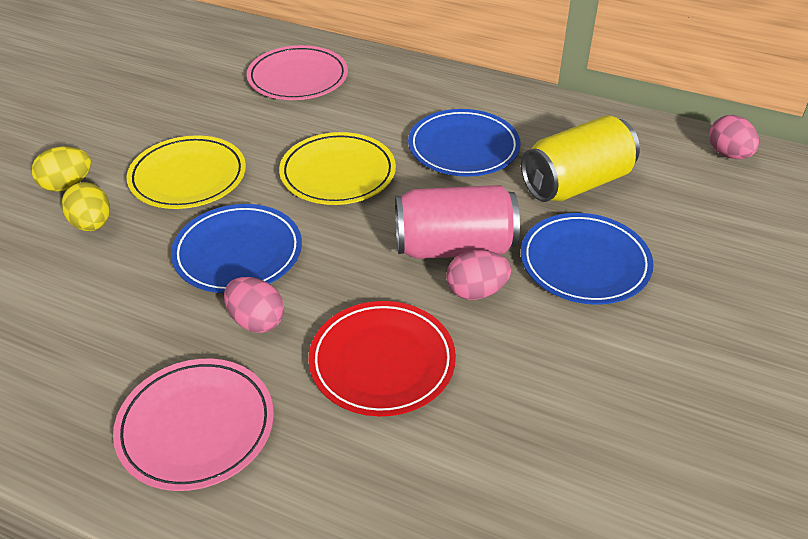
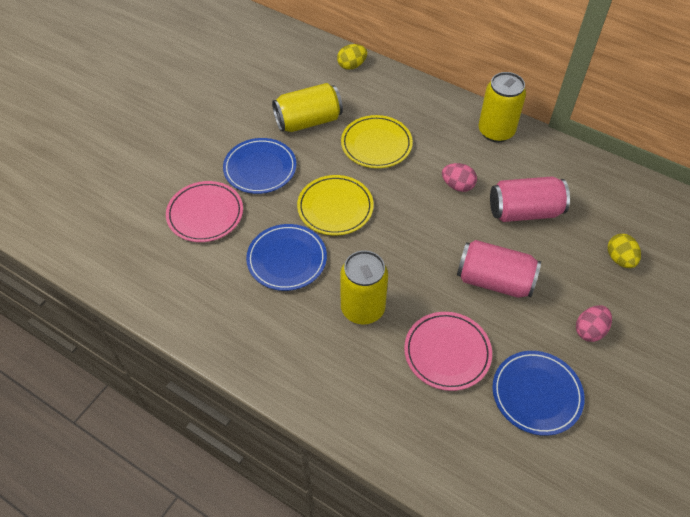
pink can: 1 -> 2
pink egg: 3 -> 2
red plate: 1 -> 0
yellow can: 1 -> 3

